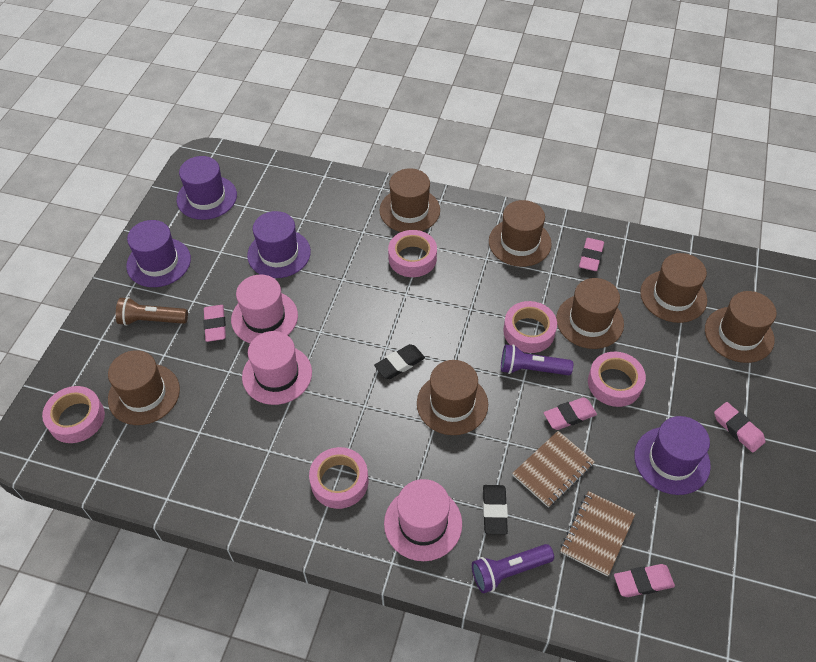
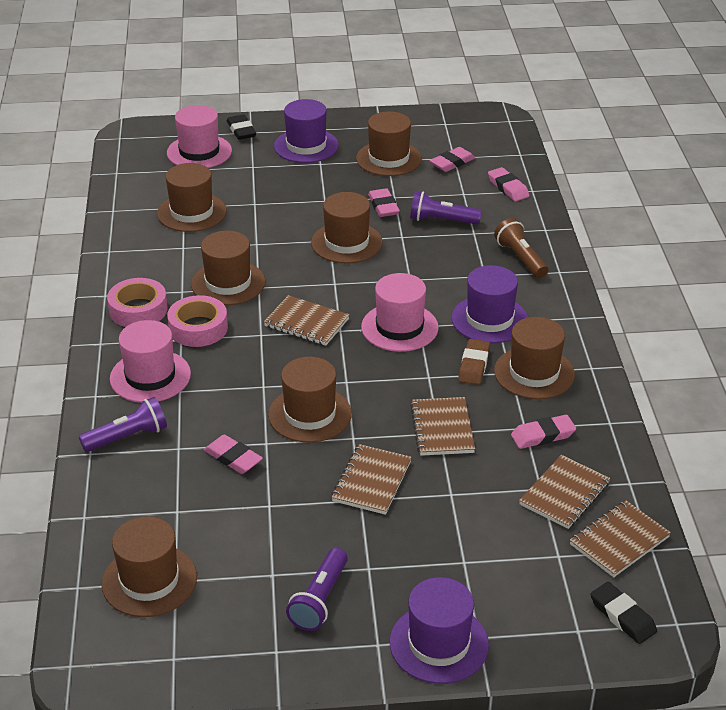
brown eraser: 0 -> 1
brown notebook: 2 -> 5
pink tape: 5 -> 2
purple flashlight: 2 -> 3
purple hat: 4 -> 3

